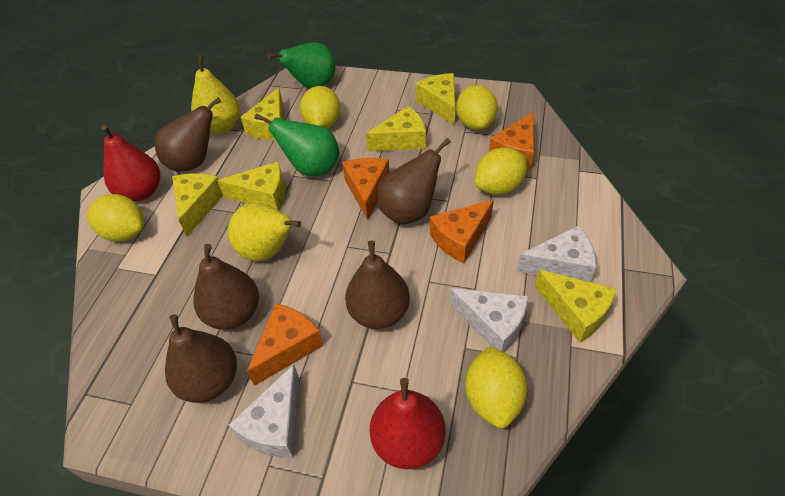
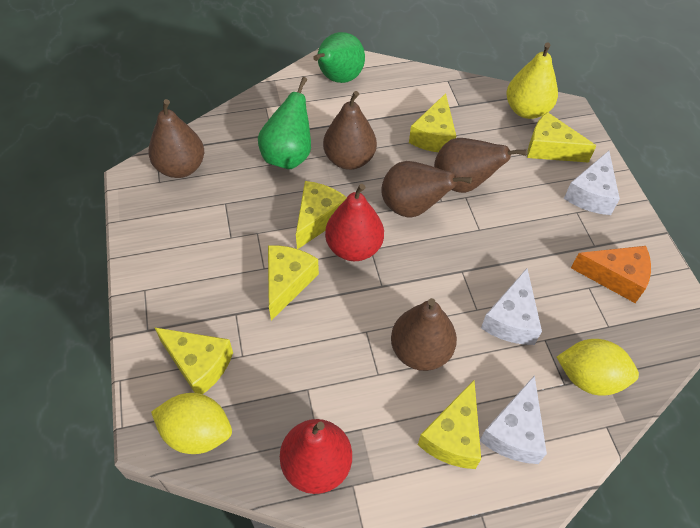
orange cheese: 4 -> 1
yellow lemon: 5 -> 2
yellow pear: 2 -> 1

